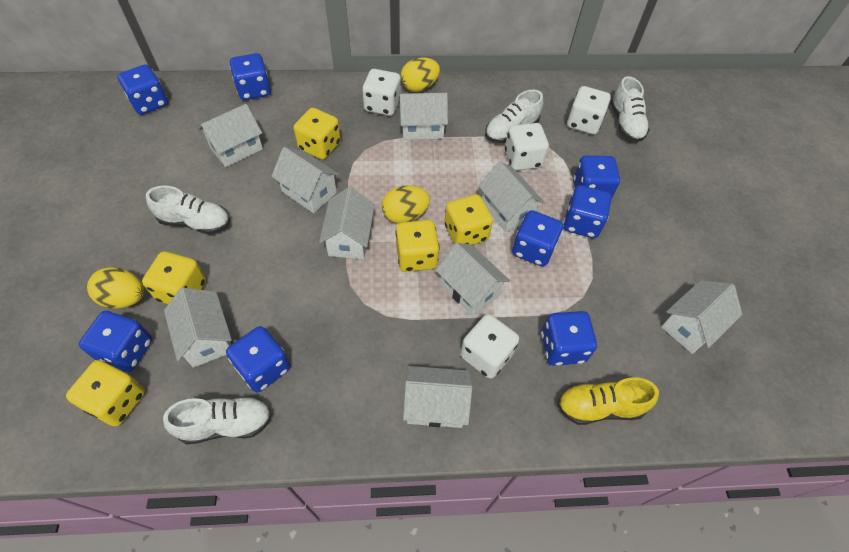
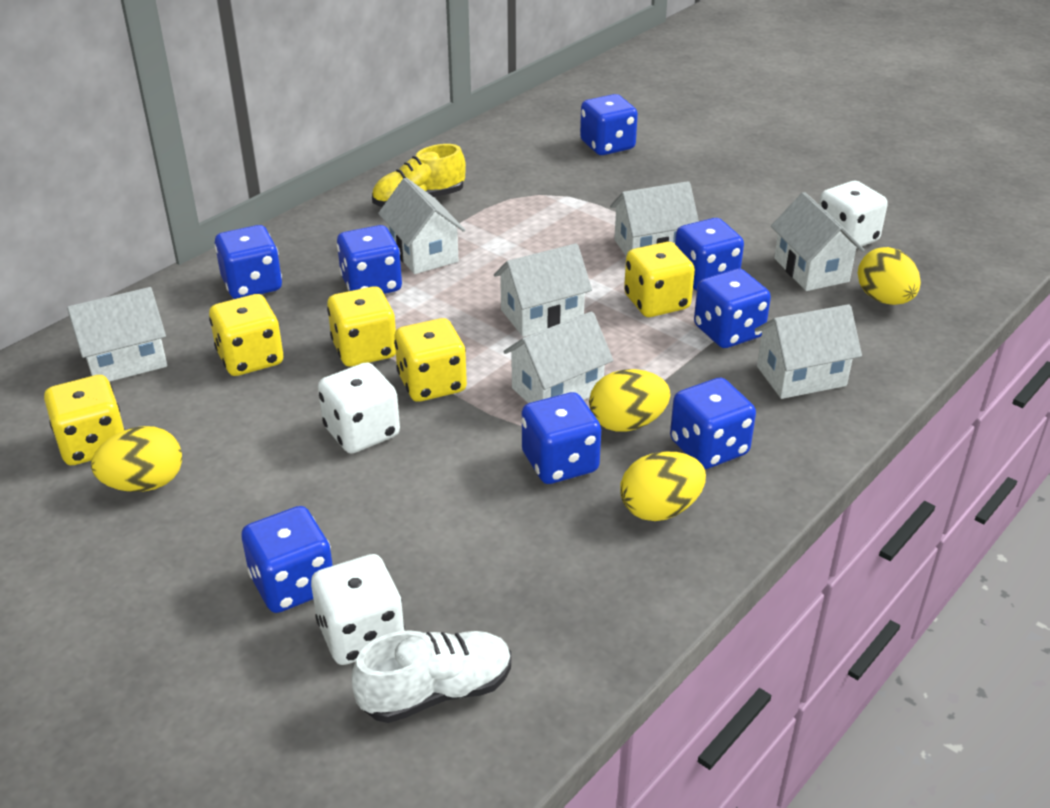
white dice: 4 -> 3
white house: 9 -> 7
white shoe: 4 -> 1
yellow egg: 3 -> 4

